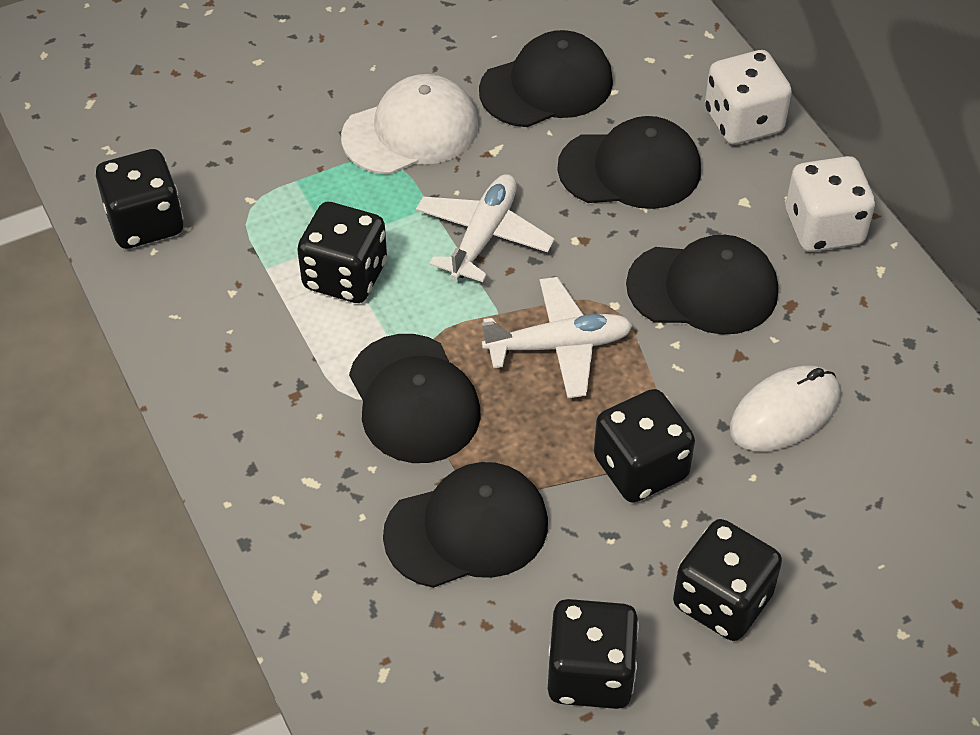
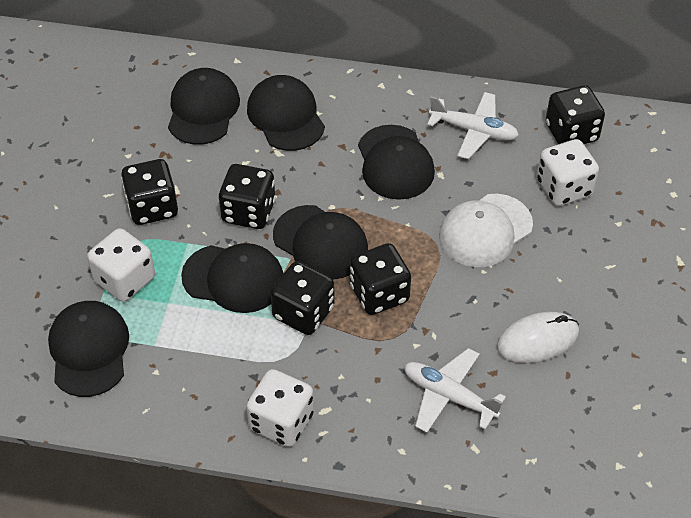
black cap: 5 -> 6
white dice: 2 -> 3

